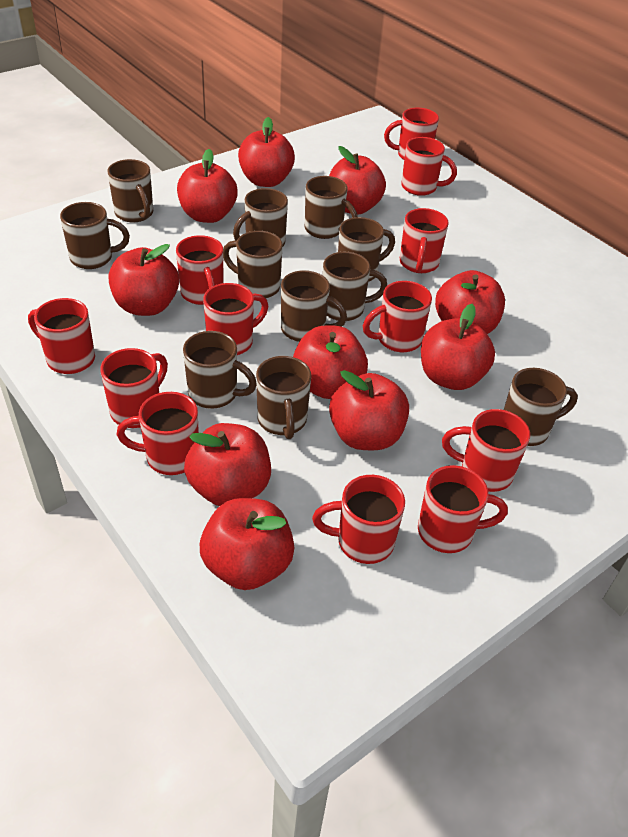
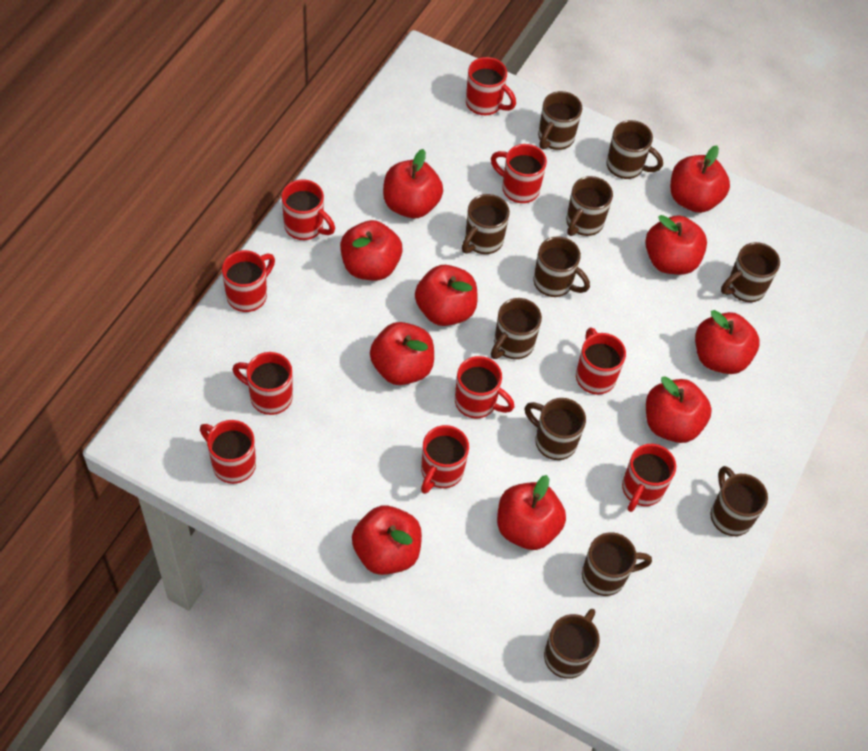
red mug: 12 -> 10

